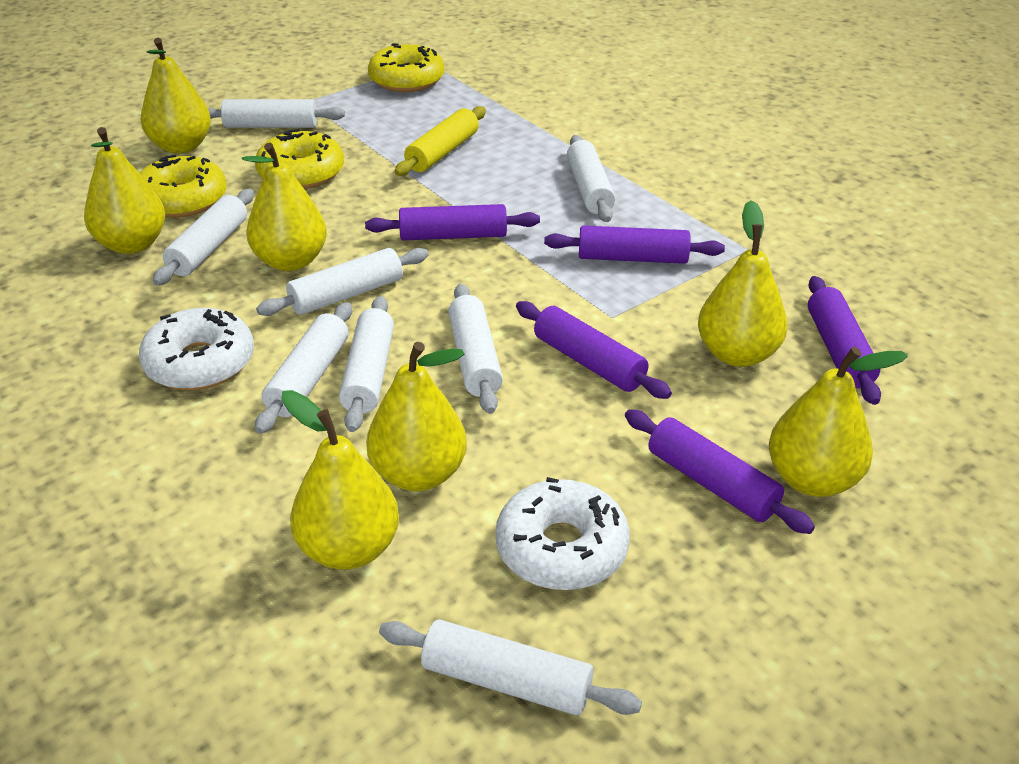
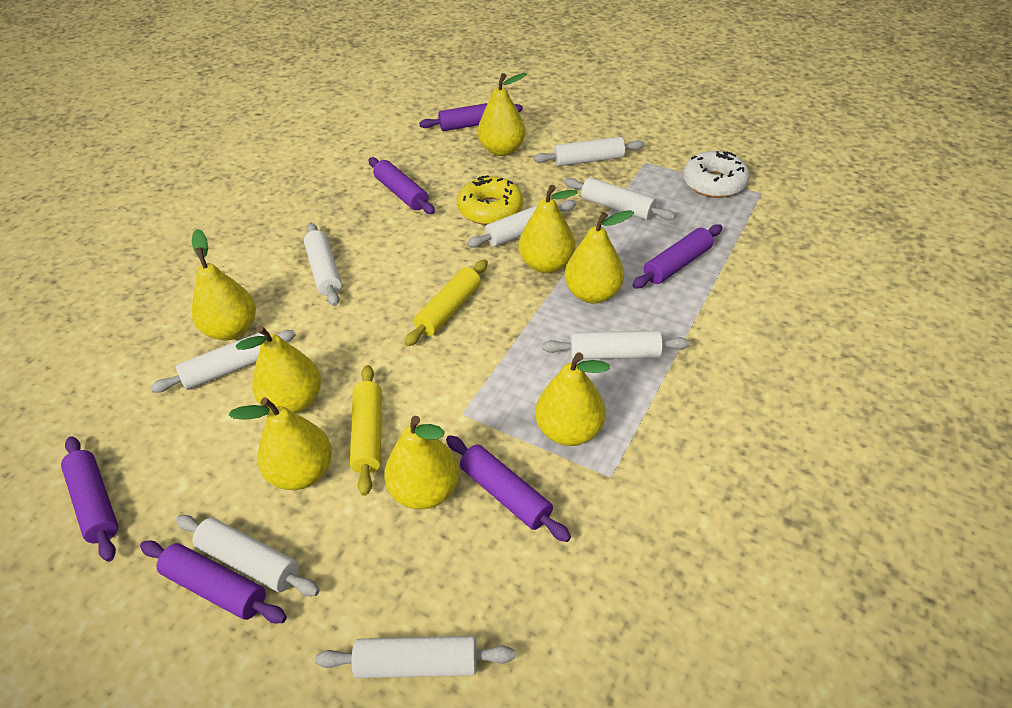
purple rolling pin: 5 -> 6
white donut: 2 -> 1
yellow donut: 3 -> 1
yellow pear: 7 -> 8
yellow rolling pin: 1 -> 2

